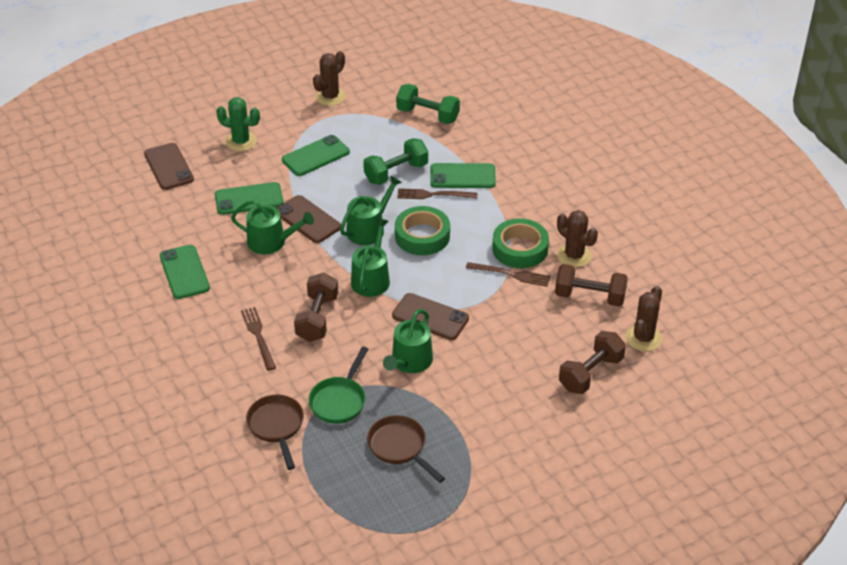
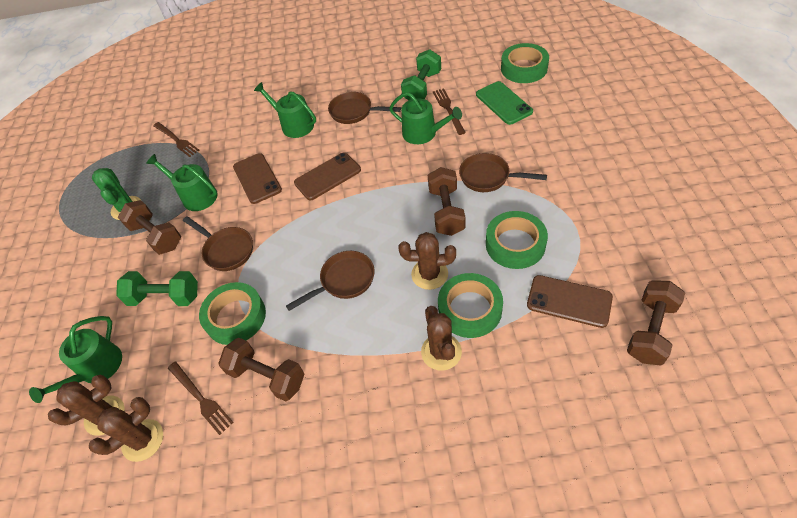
brown cactus: 3 -> 4
brown dumbbell: 3 -> 4
brown pan: 2 -> 4
green pan: 1 -> 0
green phone: 4 -> 1
green tape: 2 -> 4

